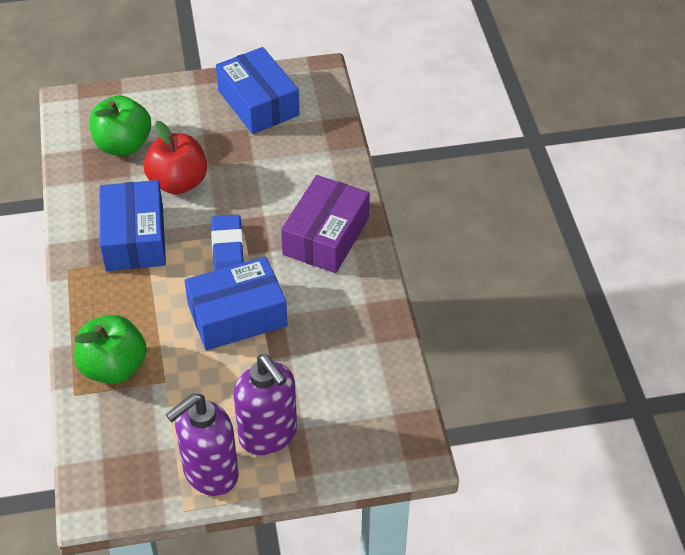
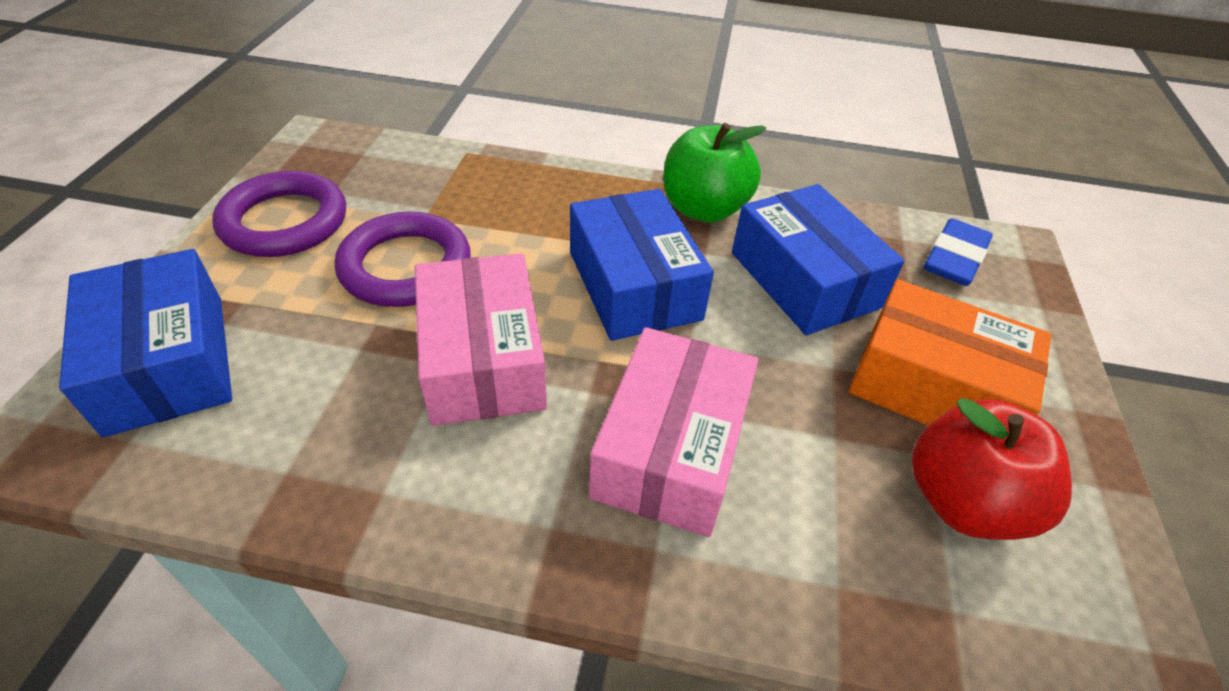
green apple: 2 -> 1
orange box: 0 -> 1
pink box: 0 -> 2
purple box: 1 -> 0
purple ring: 0 -> 2
purple soap dispenser: 2 -> 0

